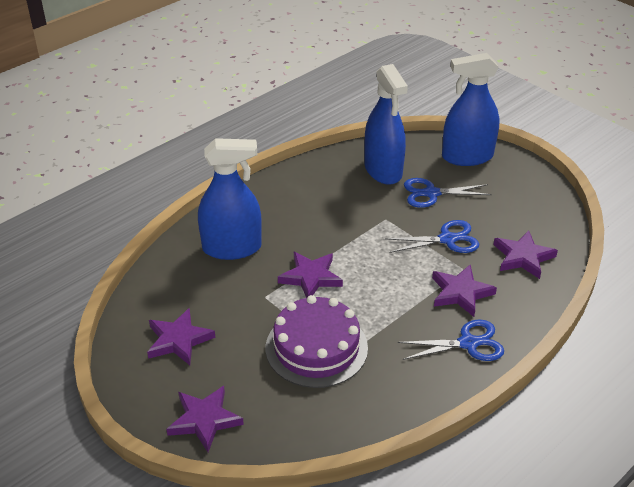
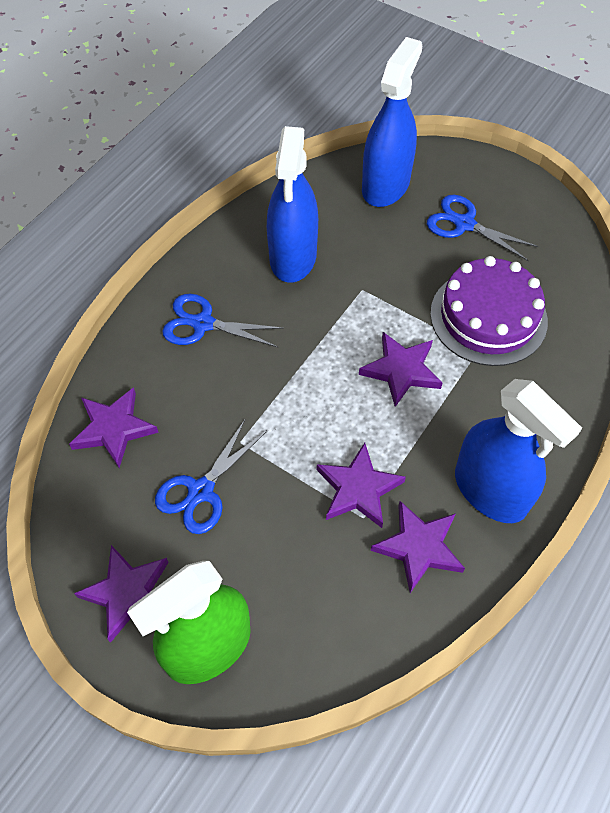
green spray bottle: 0 -> 1

